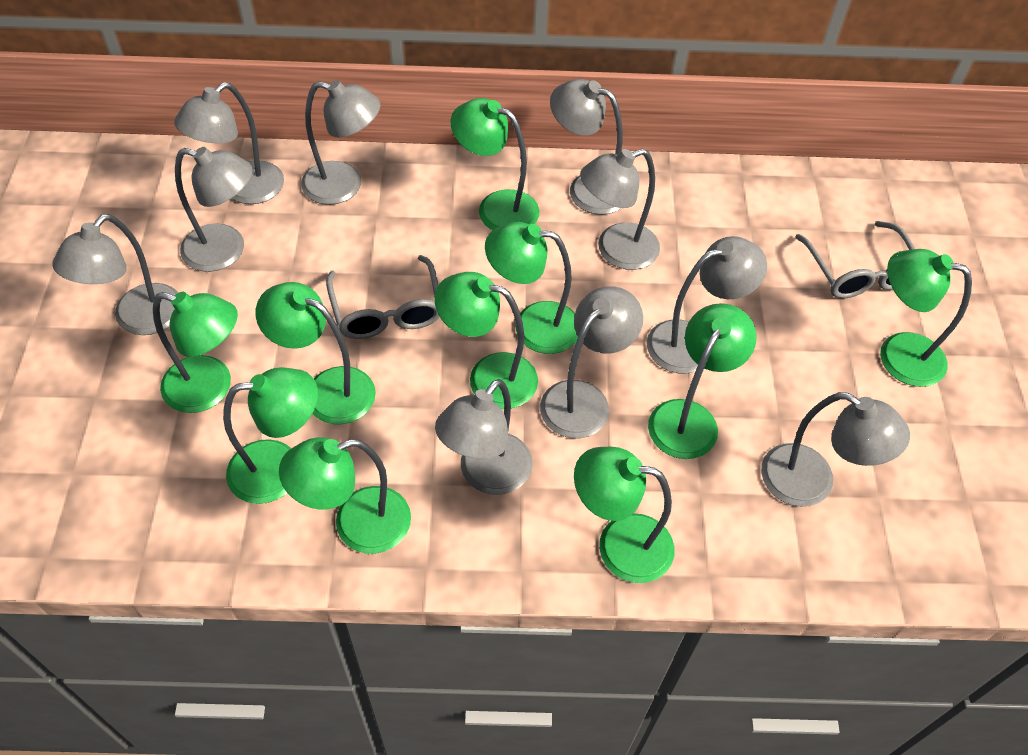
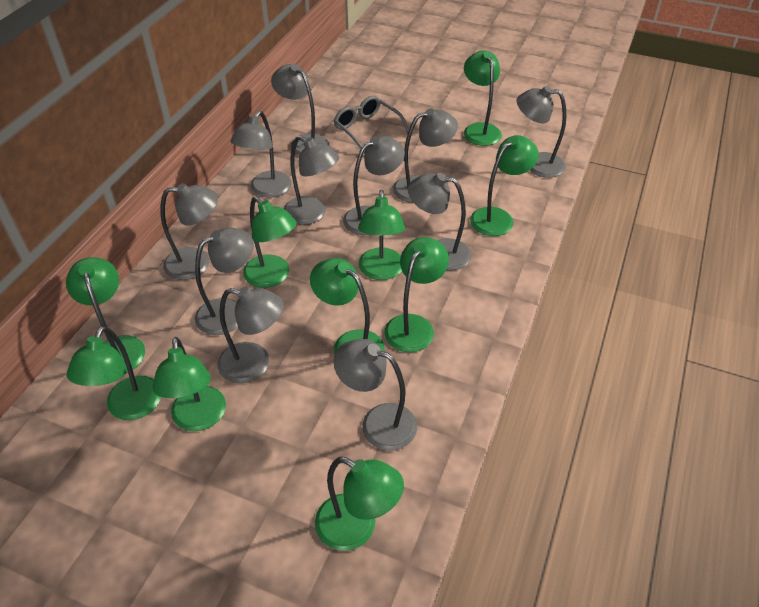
grey glasses: 2 -> 1
grey lamp: 10 -> 11

